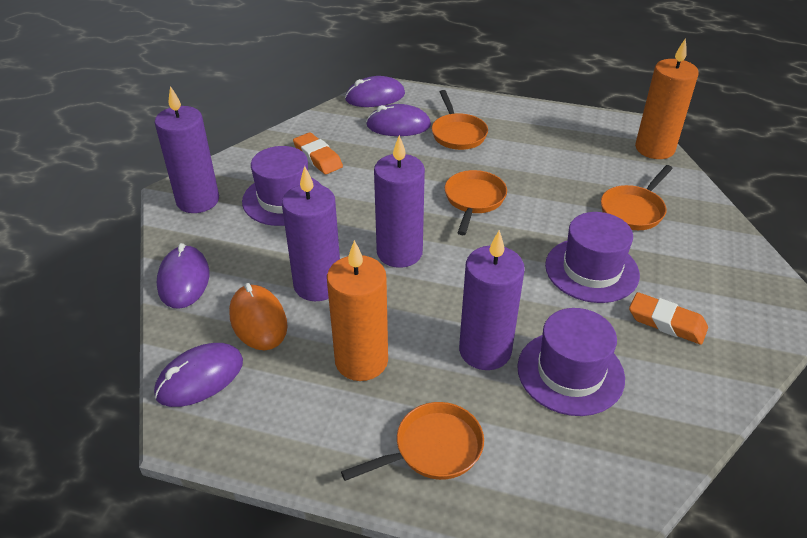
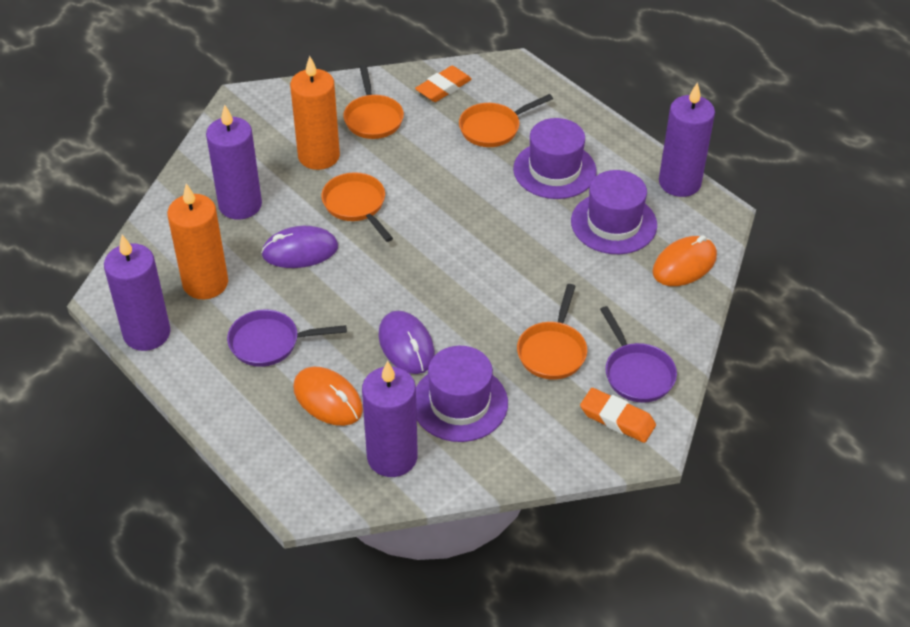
orange mouse: 1 -> 2
purple mouse: 4 -> 2
purple pan: 0 -> 2

